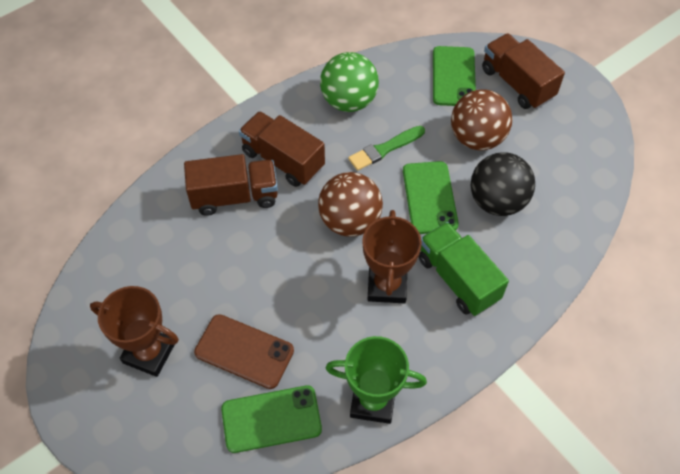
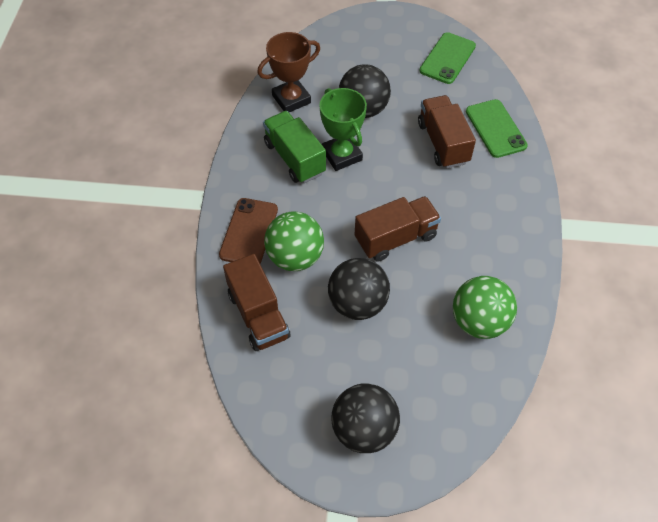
black ball: 1 -> 3
brown ball: 2 -> 0
brown trophy: 2 -> 1
green ball: 1 -> 2
green brush: 1 -> 0
green phone: 3 -> 2

